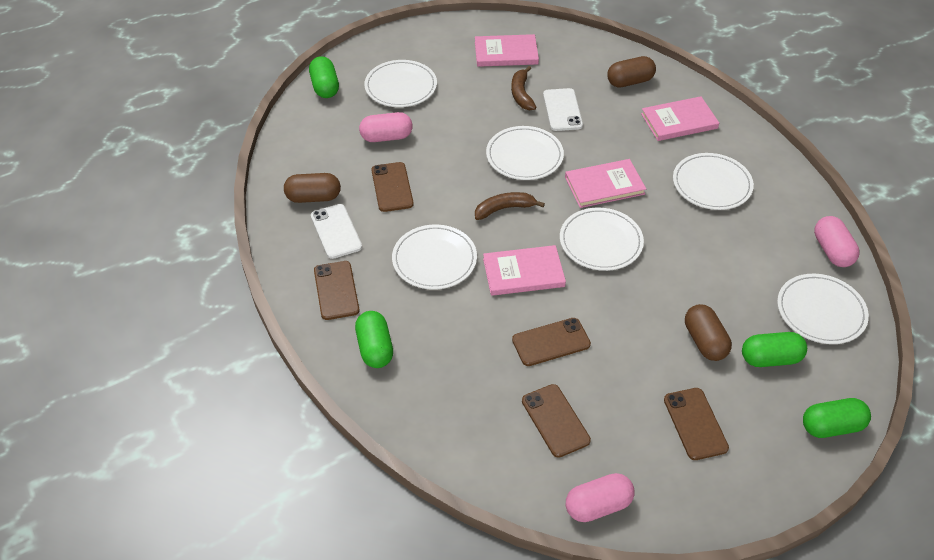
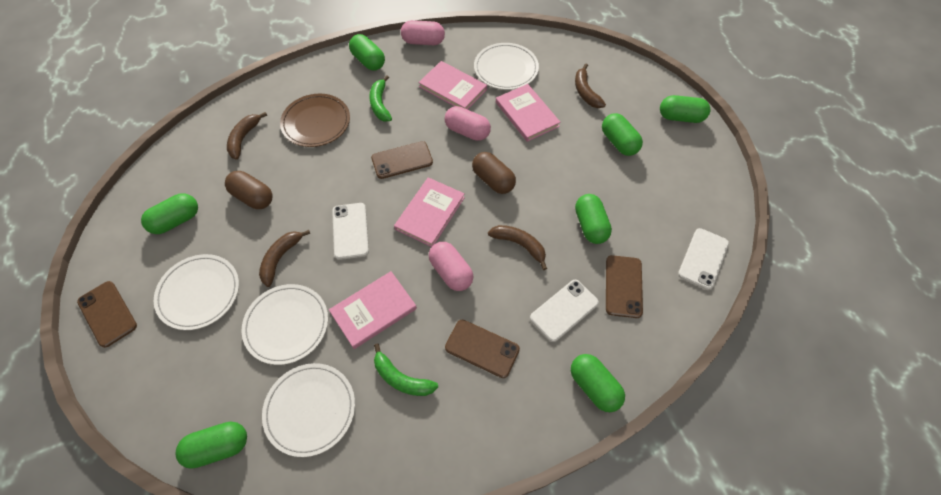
brown banana: 2 -> 4
brown capsule: 3 -> 2
brown phone: 5 -> 4
brown plate: 0 -> 1
green banana: 0 -> 2
green capsule: 4 -> 7
white phone: 2 -> 3
white plate: 6 -> 4

